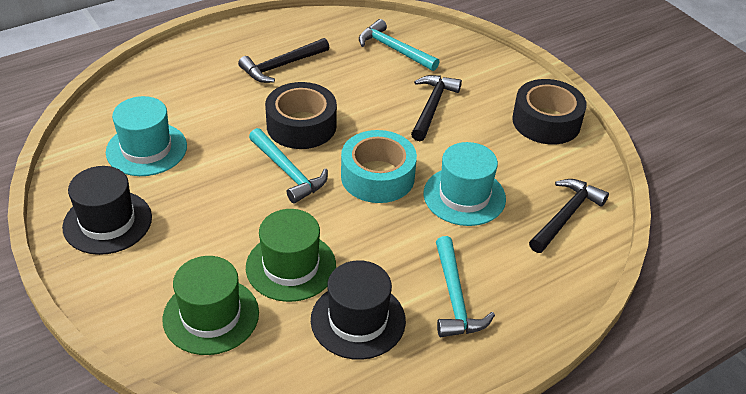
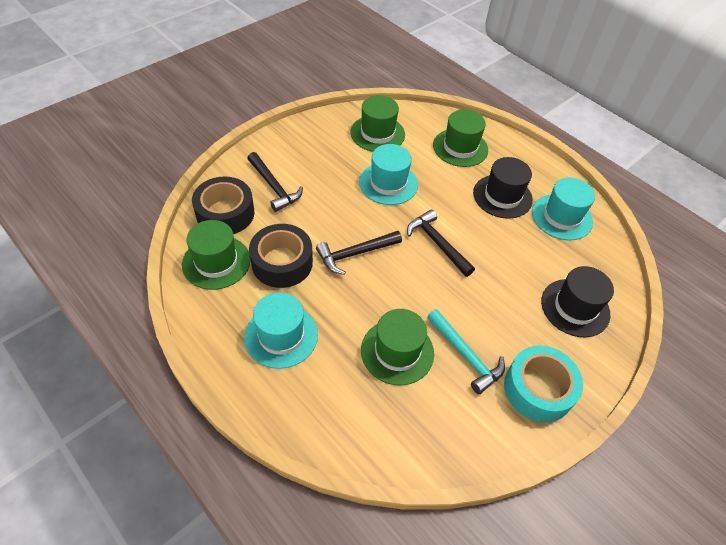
green hat: 2 -> 4
turquoise hammer: 3 -> 1
turquoise hat: 2 -> 3

